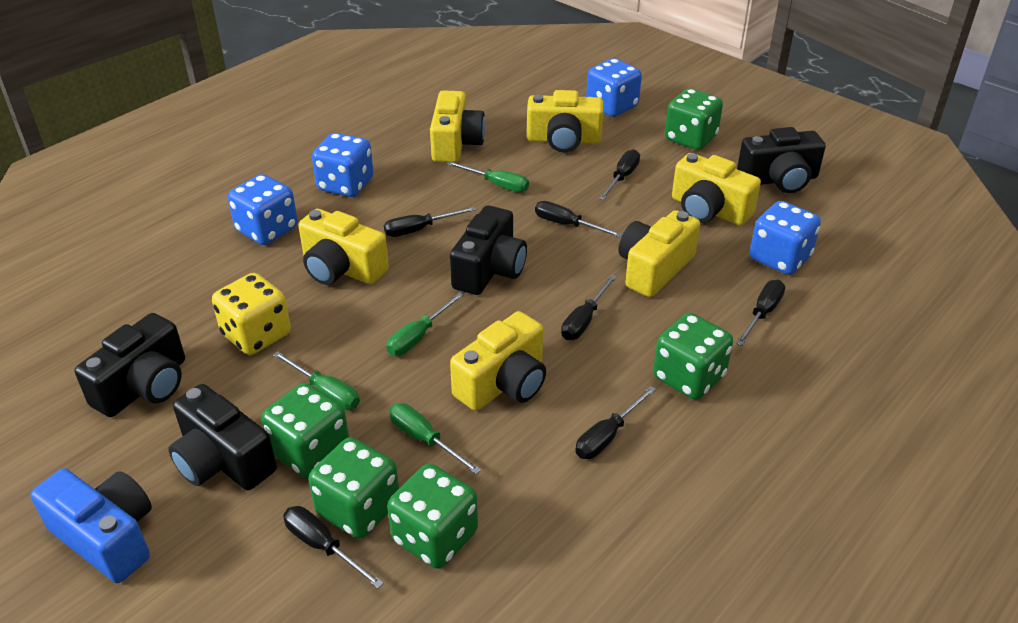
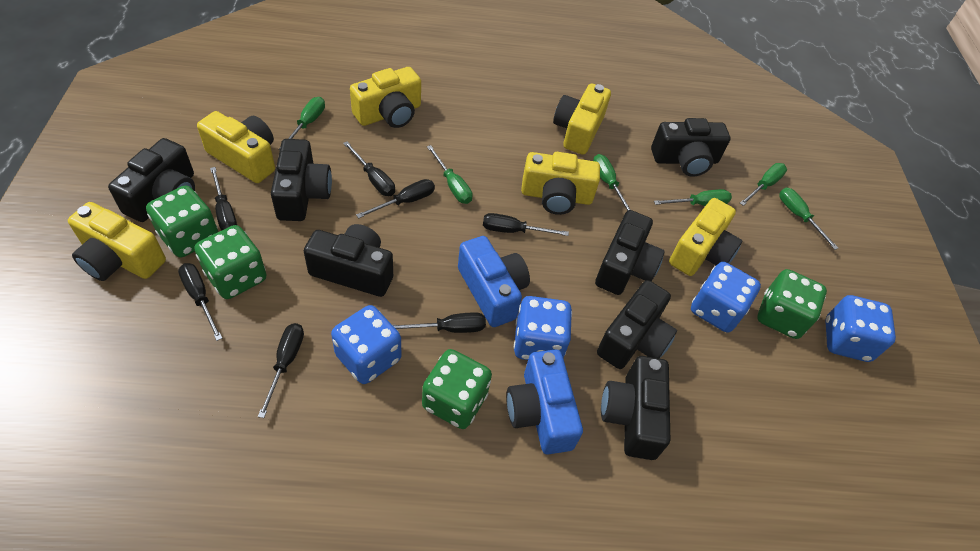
black camera: 4 -> 7
blue camera: 1 -> 2
green dice: 5 -> 4
green screwdriver: 4 -> 6
yellow dice: 1 -> 0

